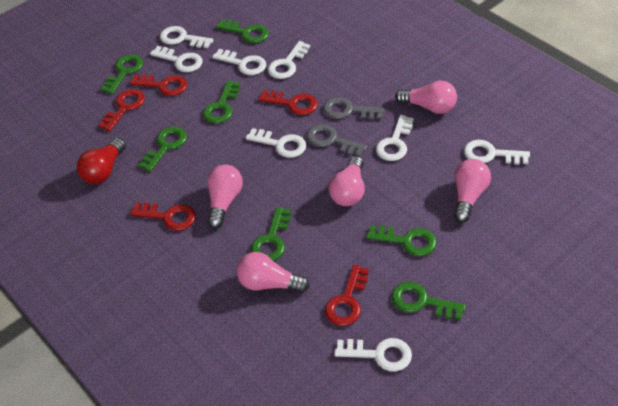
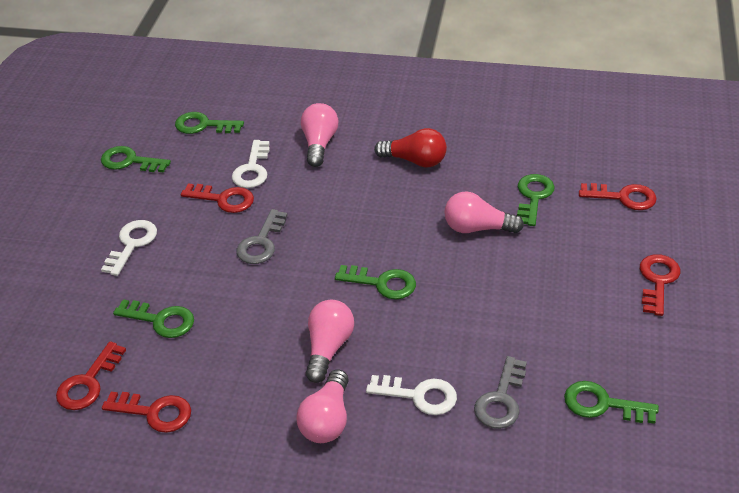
green key: 7 -> 6
pink light bulb: 5 -> 4
white key: 8 -> 3

